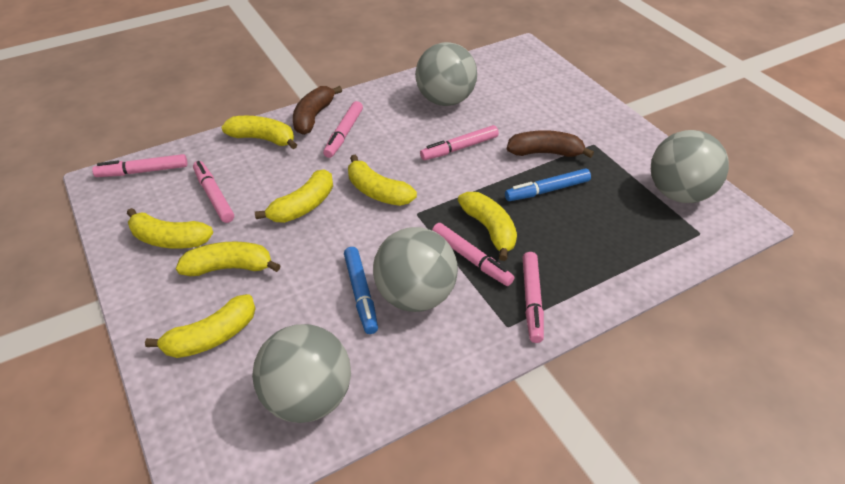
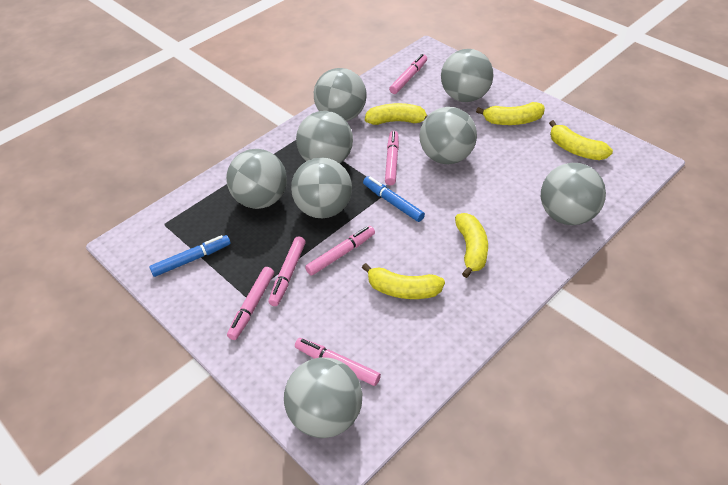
brown banana: 2 -> 0
grey ball: 4 -> 8
yellow banana: 7 -> 5

